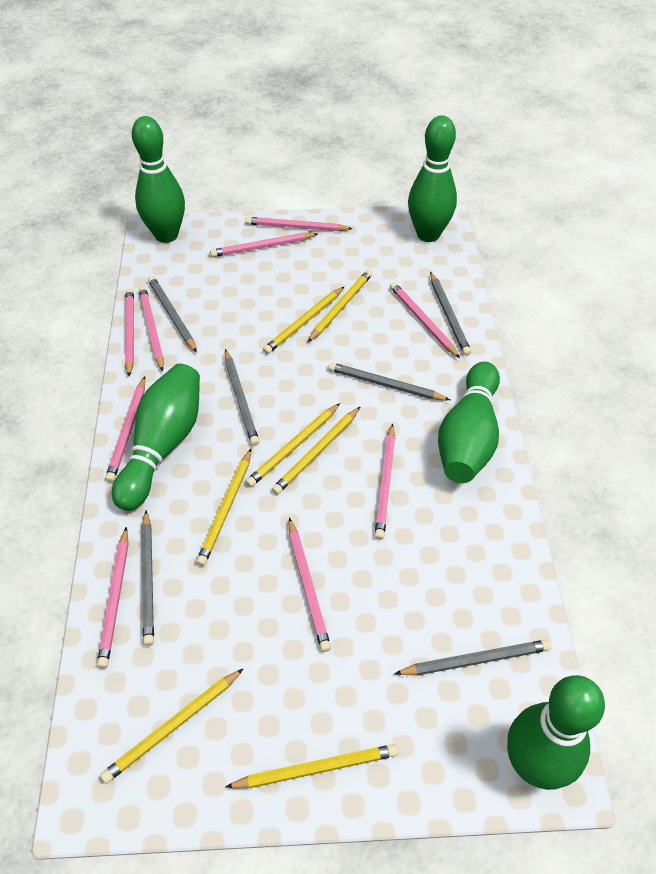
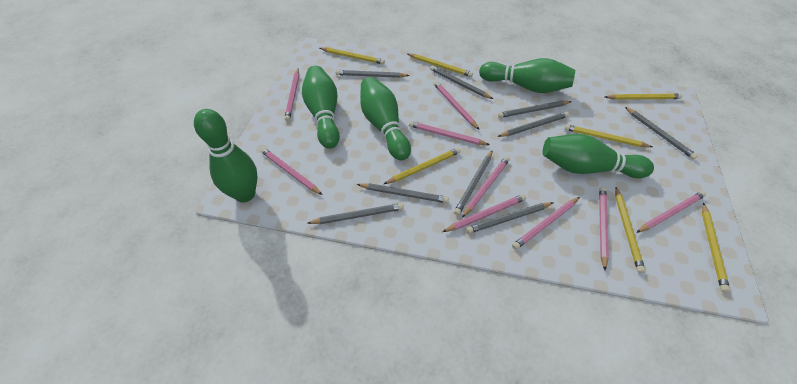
grey pencil: 6 -> 9

